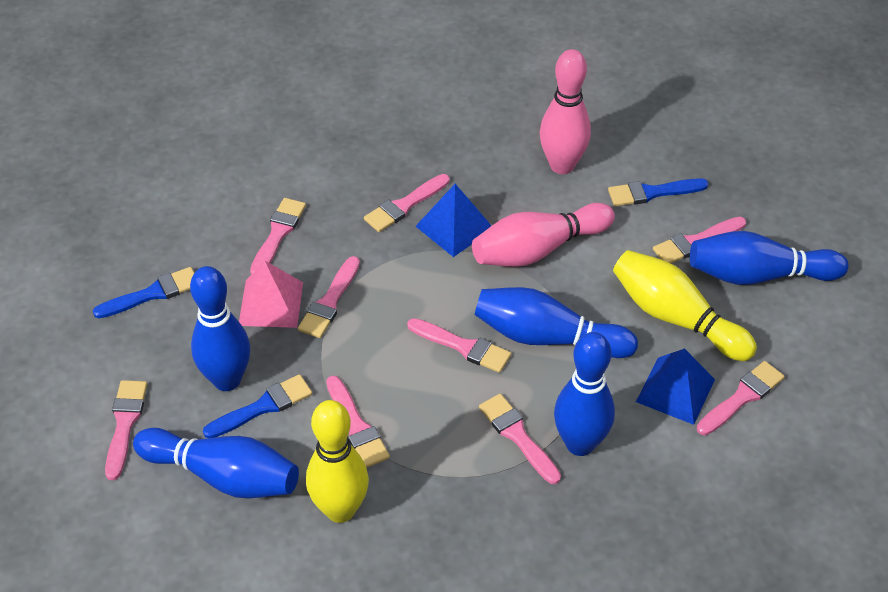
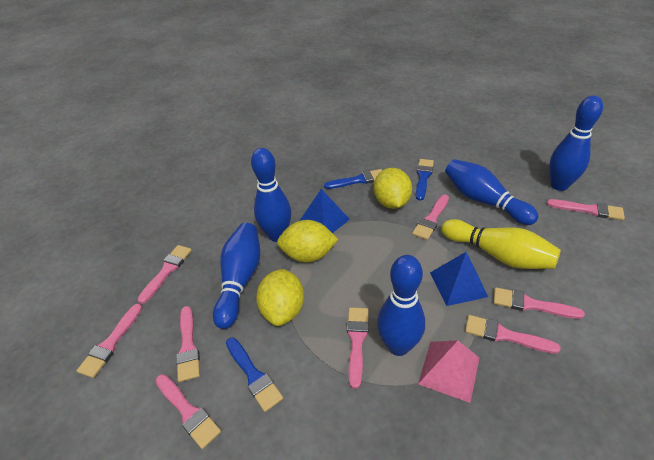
pink bowling pin: 2 -> 0
yellow bowling pin: 2 -> 1
yellow lemon: 0 -> 3

